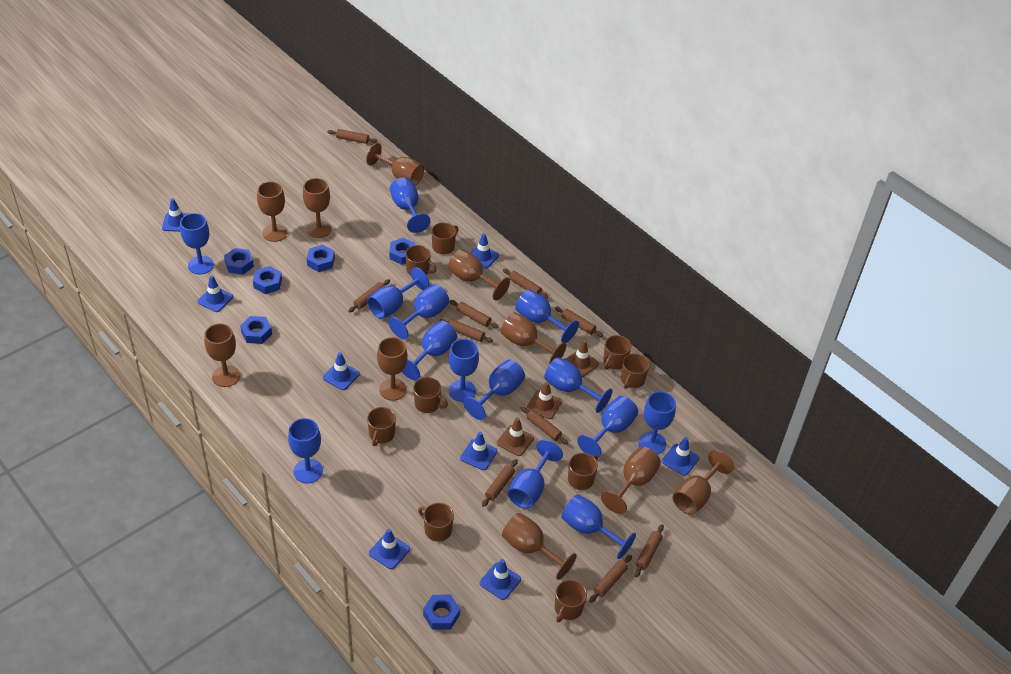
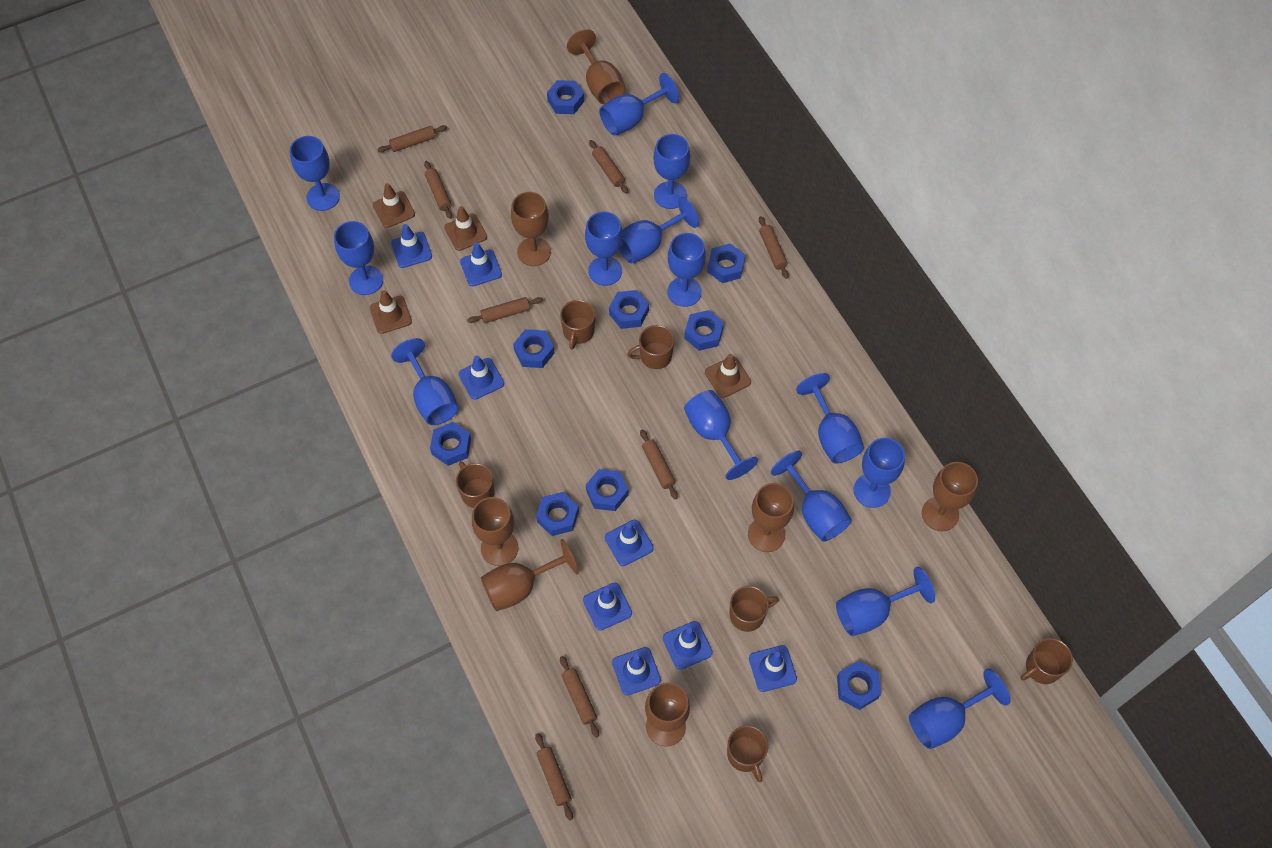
blue nut: 6 -> 9
brown goblet: 10 -> 7
brown mug: 9 -> 6
brown rolling pin: 10 -> 8
brown traffic cone: 3 -> 4

